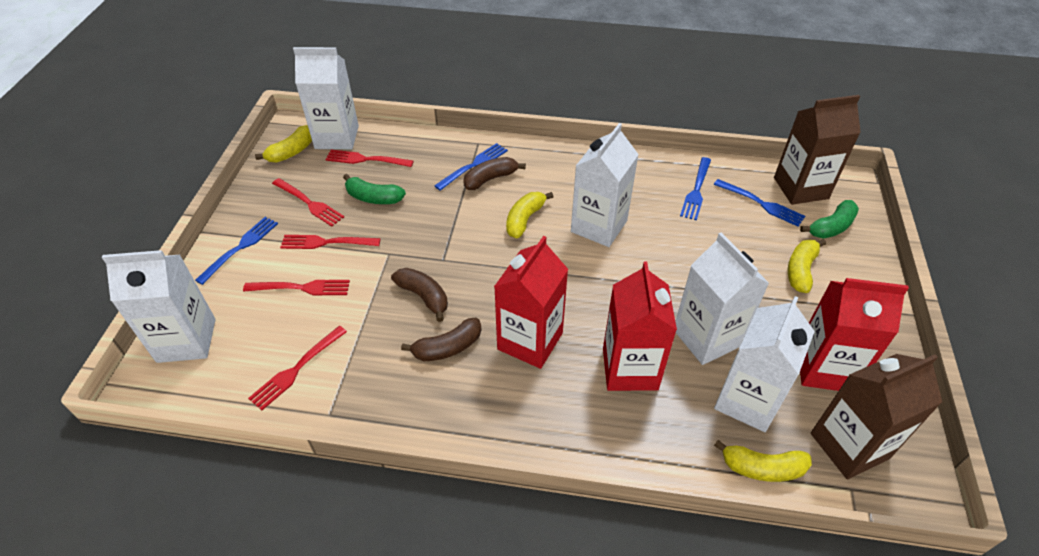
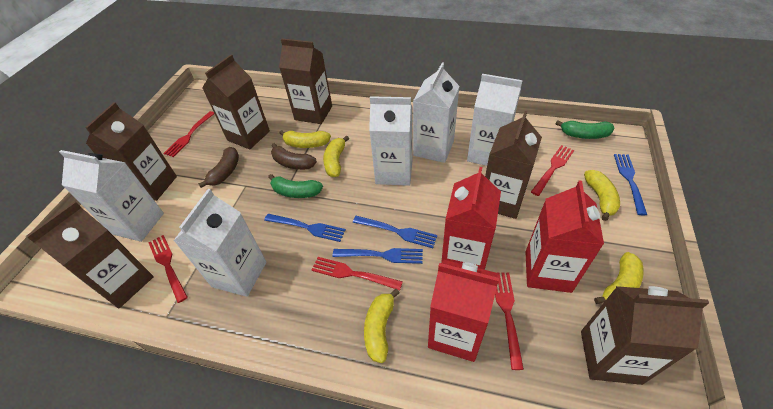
brown banana: 3 -> 2
brown carton: 2 -> 6
yellow banana: 4 -> 5

